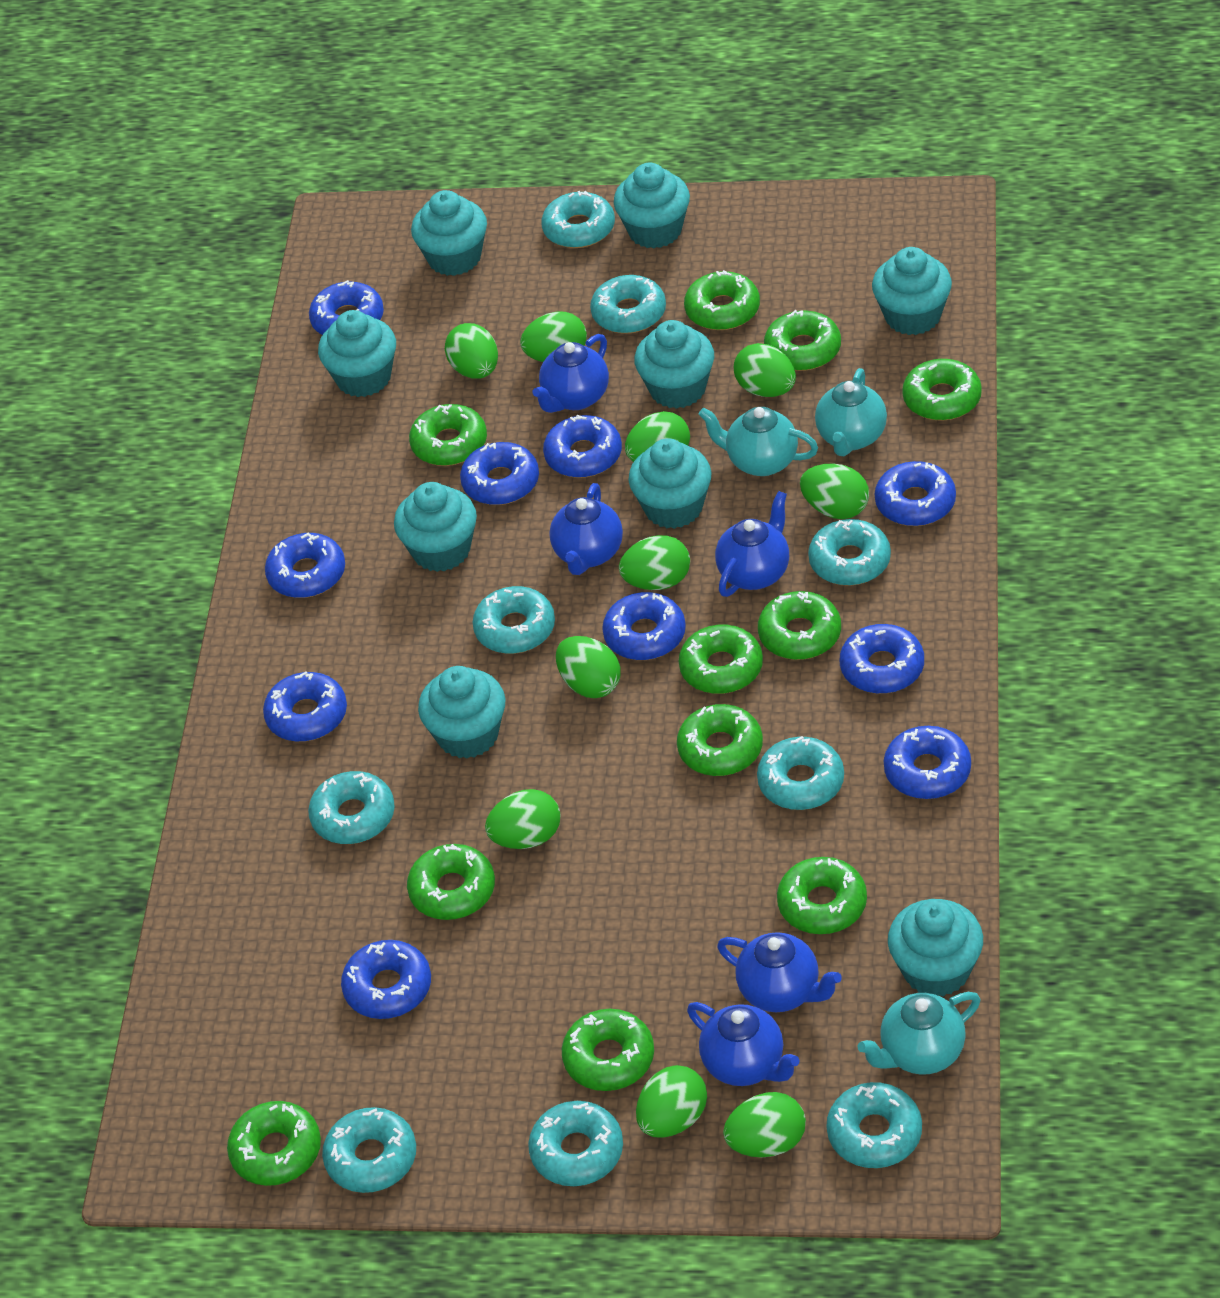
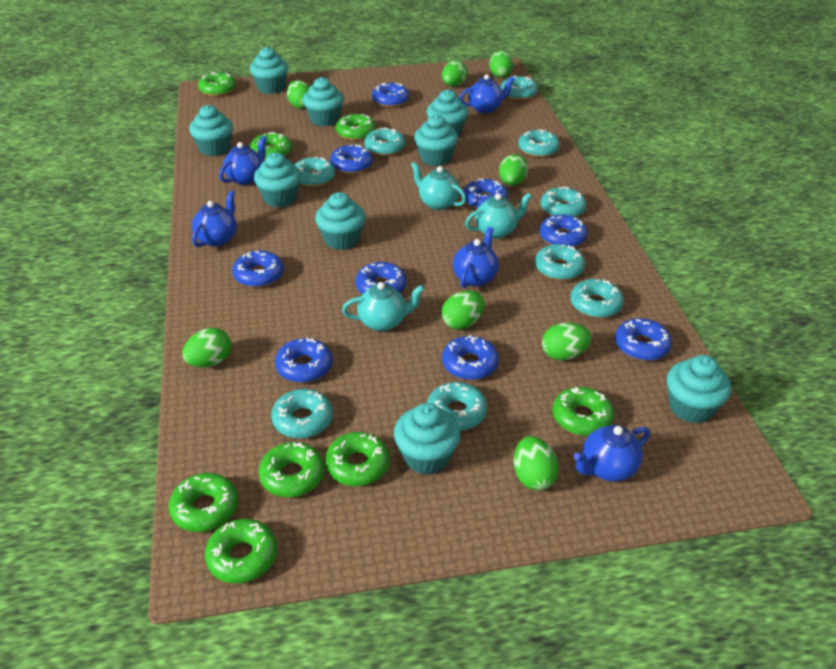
blue donut: 10 -> 9
green donut: 11 -> 8
green egg: 10 -> 8

